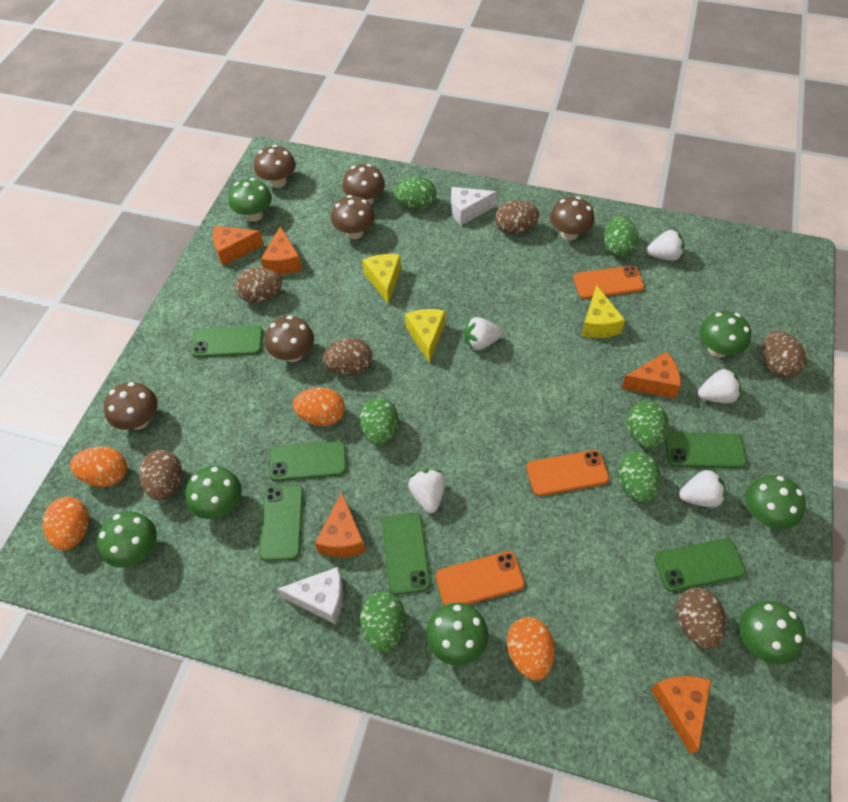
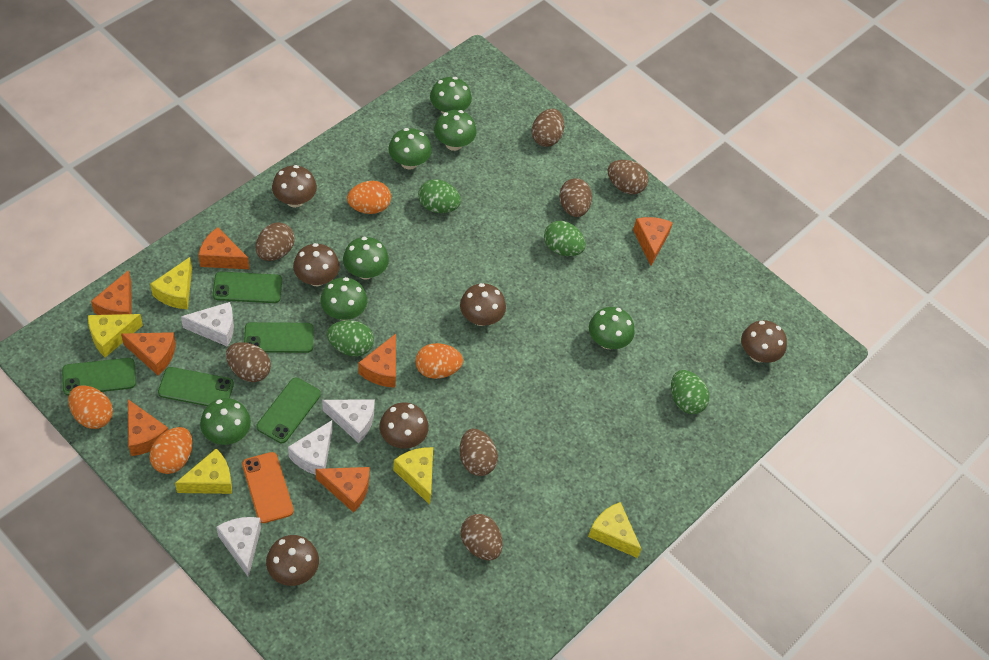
brown egg: 6 -> 7
green egg: 6 -> 4
green phone: 6 -> 5
orange cheese: 5 -> 7
orange phone: 3 -> 1
white cheese: 2 -> 4
white strawberry: 5 -> 0
yellow cheese: 3 -> 5

